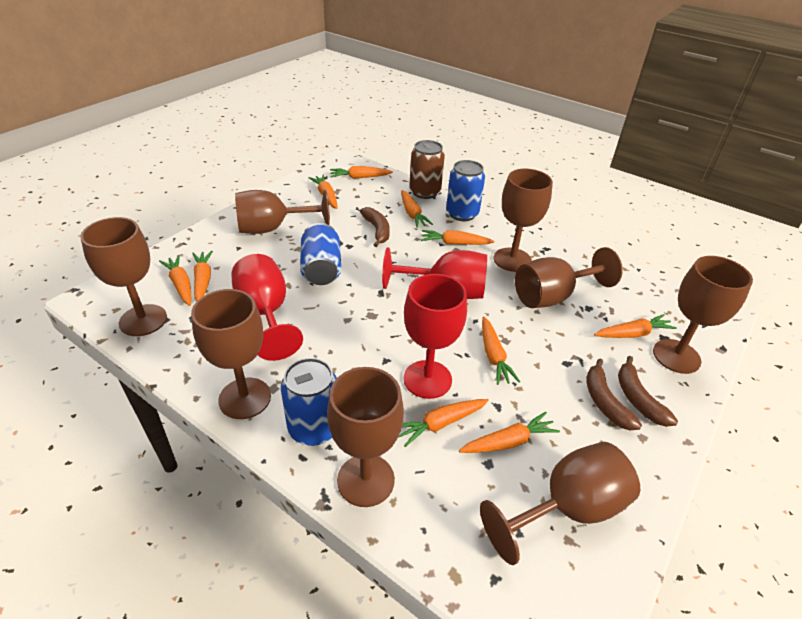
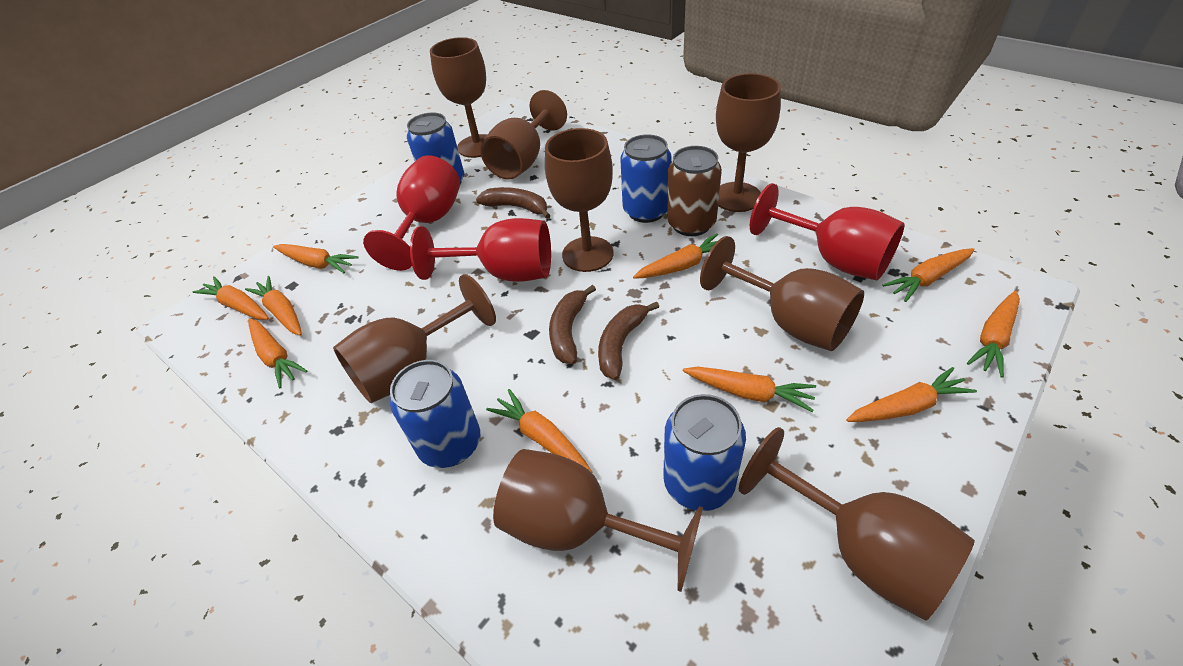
blue can: 3 -> 4

